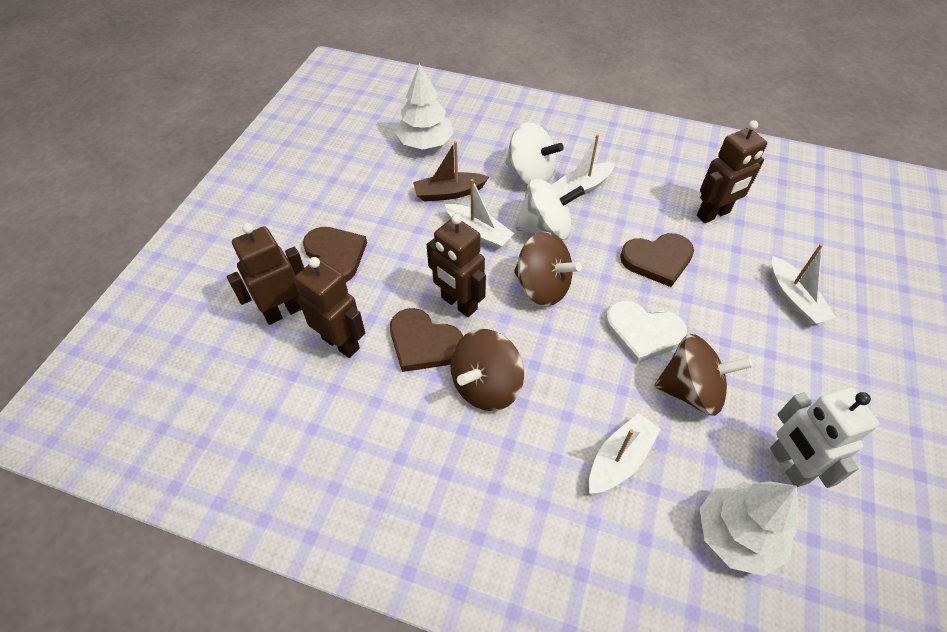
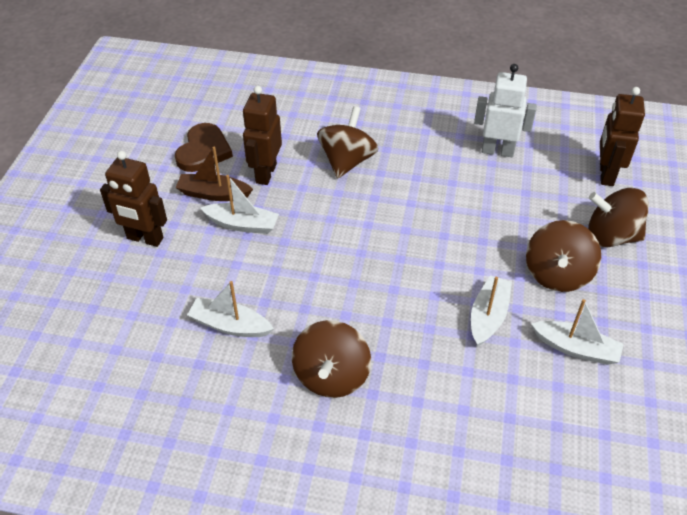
brown heart: 3 -> 1
brown robot: 4 -> 3
brown spinning top: 3 -> 4
white heart: 1 -> 0
white spinning top: 2 -> 0
white tree: 2 -> 0

